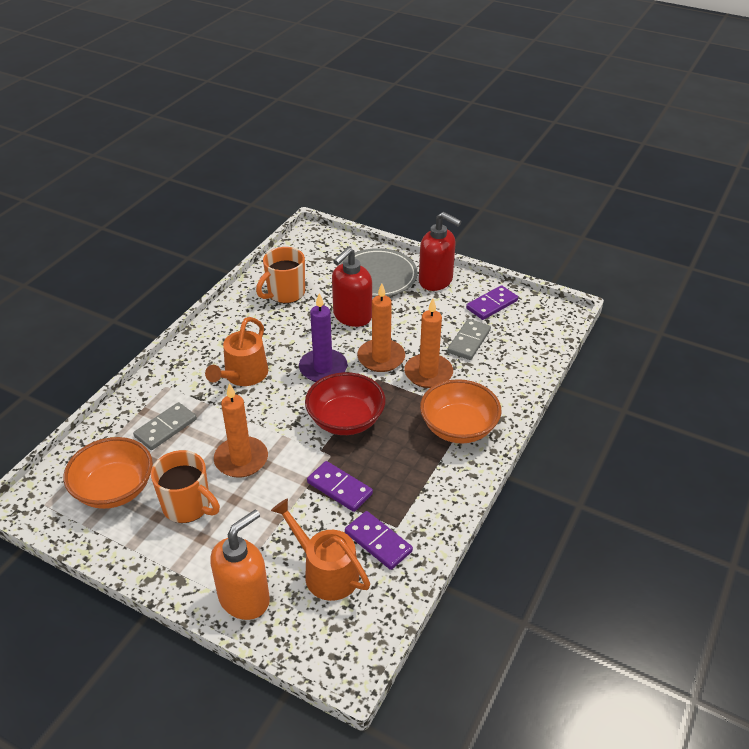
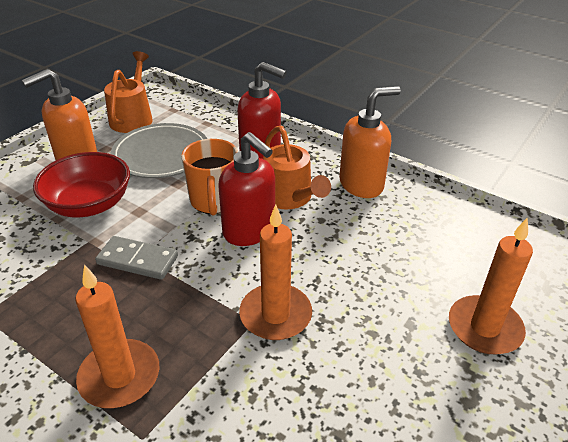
grey domino: 2 -> 1
orange bowl: 2 -> 0
orange mug: 2 -> 1
orange soap dispenser: 1 -> 2
purple candle: 1 -> 0
purple domino: 3 -> 0

